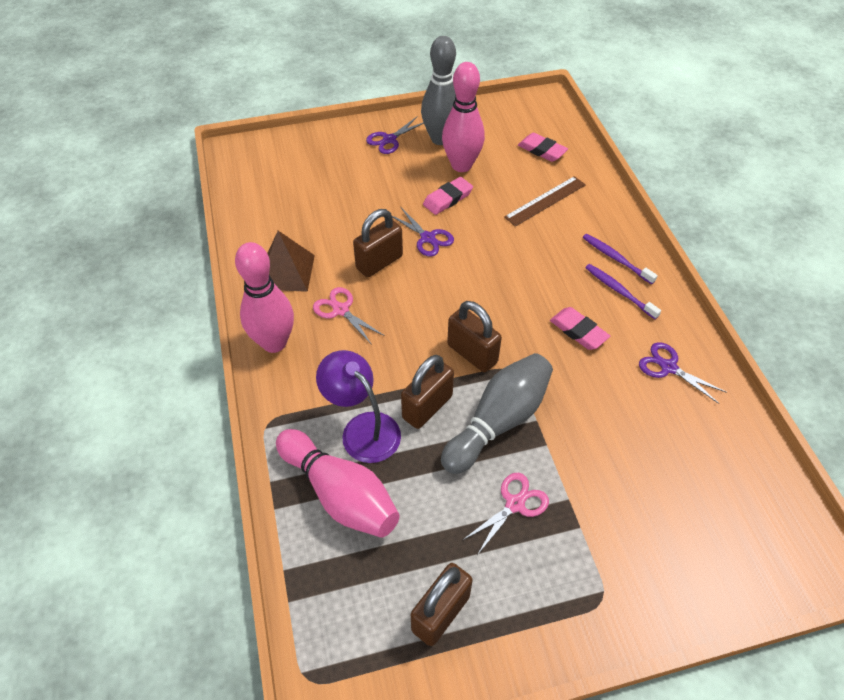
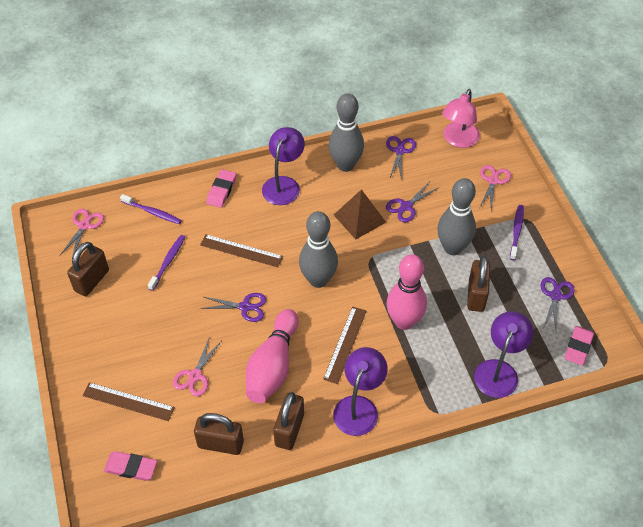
brown ruler: 1 -> 3
grey bowling pin: 2 -> 3
pink bowling pin: 3 -> 2
pink lamp: 0 -> 1
pink scissors: 2 -> 3
purple lamp: 1 -> 3
purple scissors: 3 -> 4
purple toothbrush: 2 -> 3

